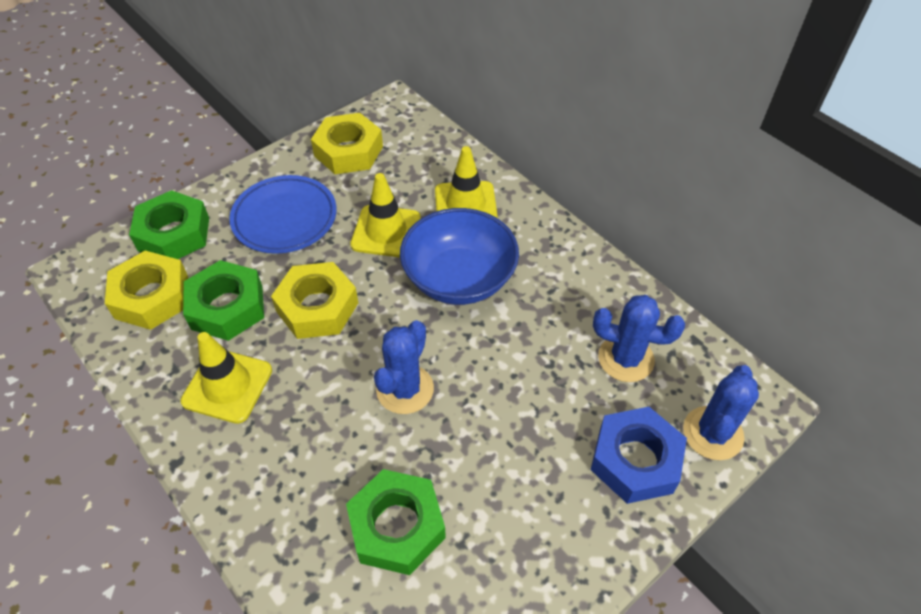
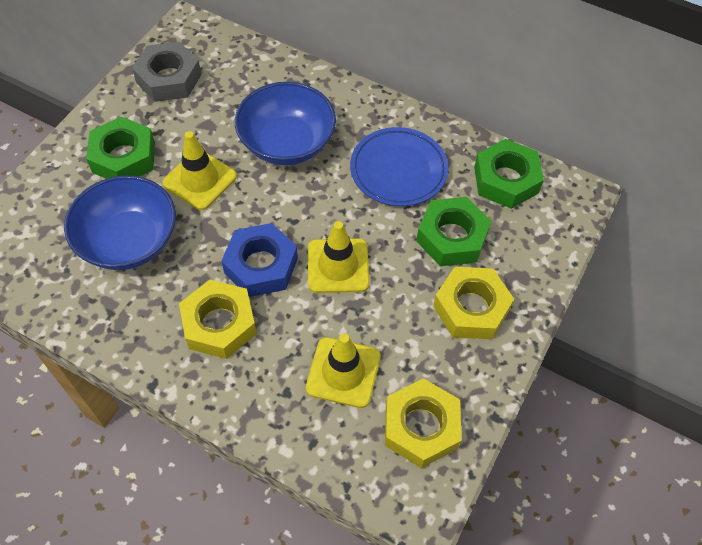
blue bowl: 1 -> 2
blue cactus: 3 -> 0
grey nut: 0 -> 1

